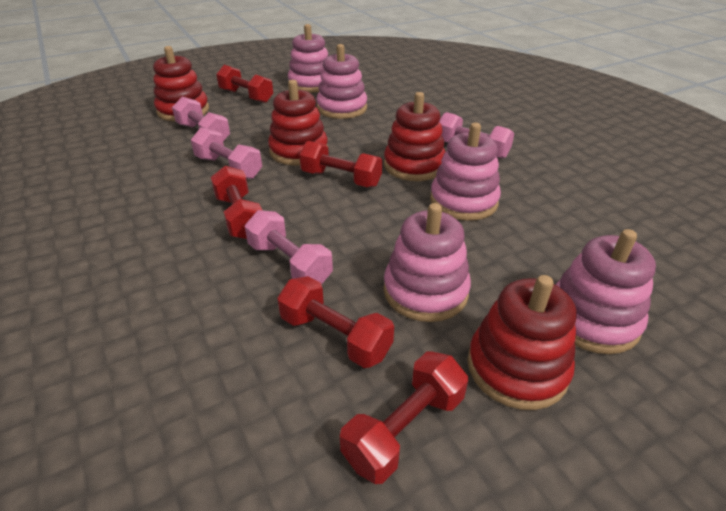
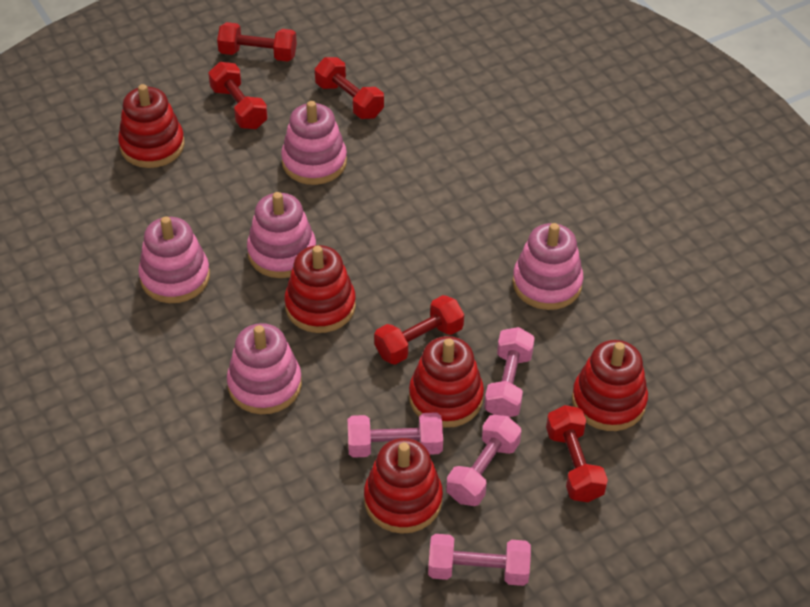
red stacking toy: 4 -> 5

